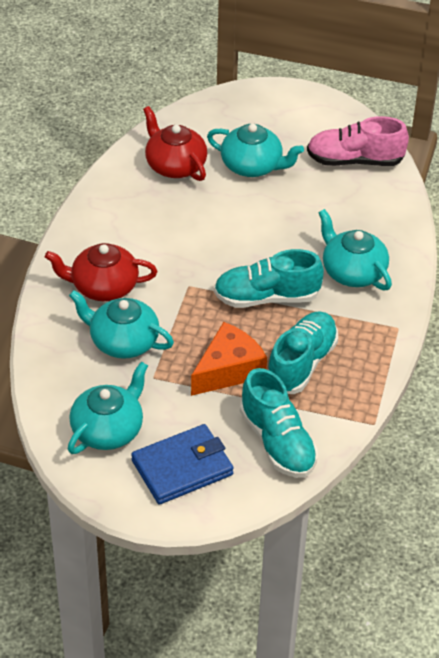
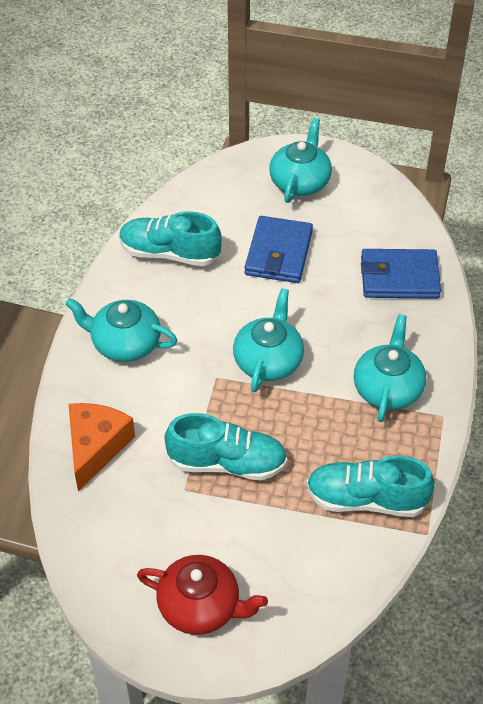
blue wallet: 1 -> 2
pink shoe: 1 -> 0
red teapot: 2 -> 1

